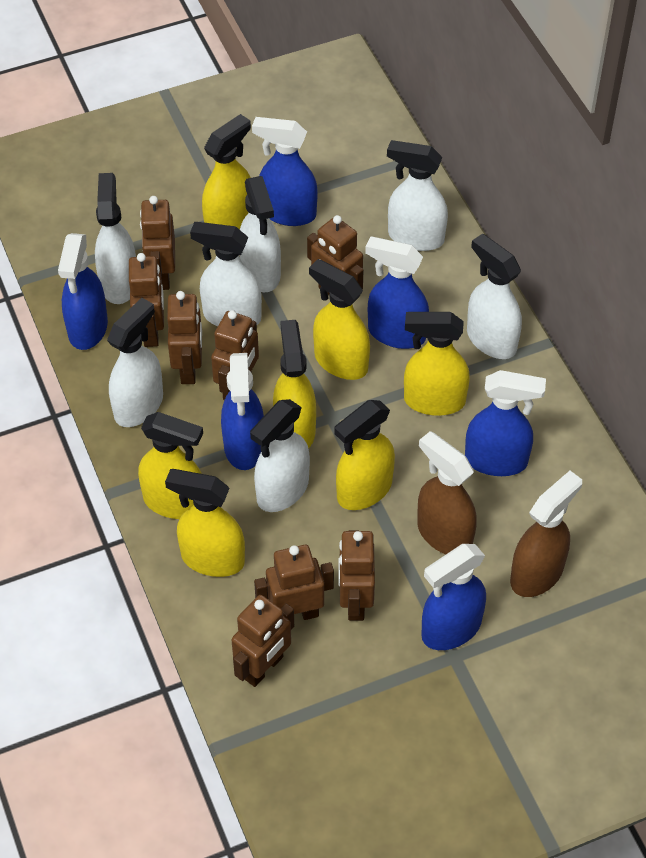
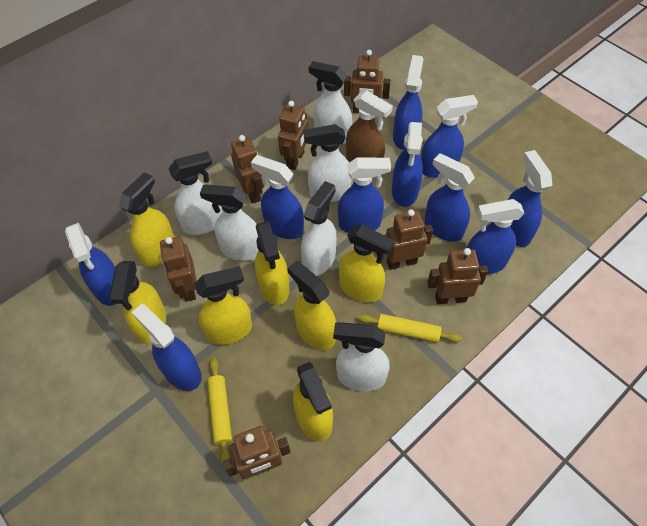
blue spray bottle: 6 -> 10
brown robot: 8 -> 7
brown spray bottle: 2 -> 1
white spray bottle: 7 -> 6
yellow rolling pin: 0 -> 2

